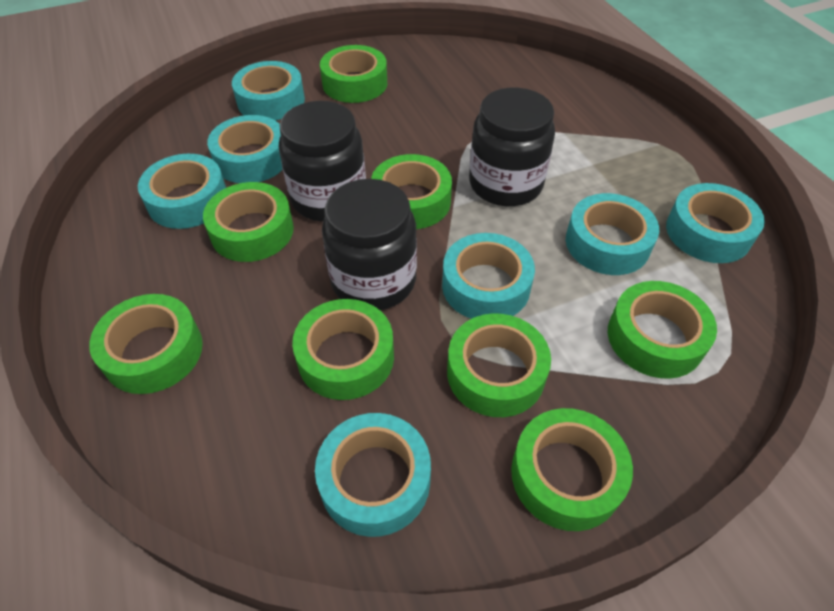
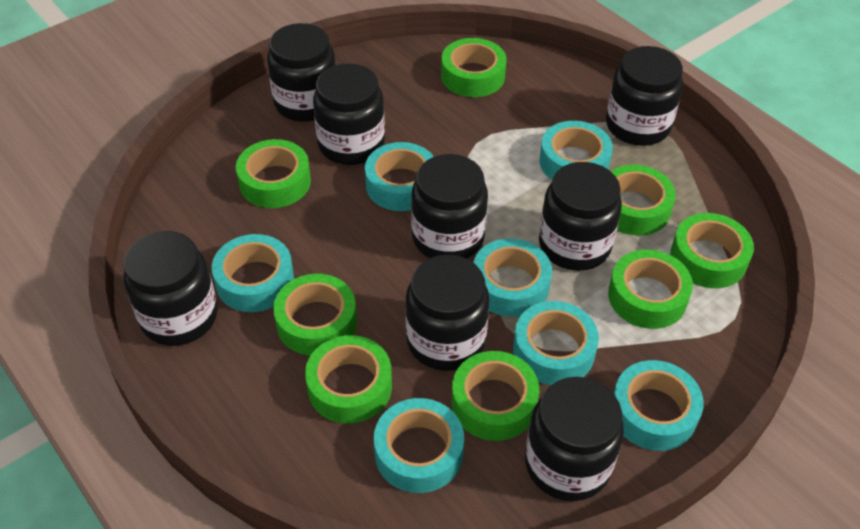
black jar: 3 -> 8

